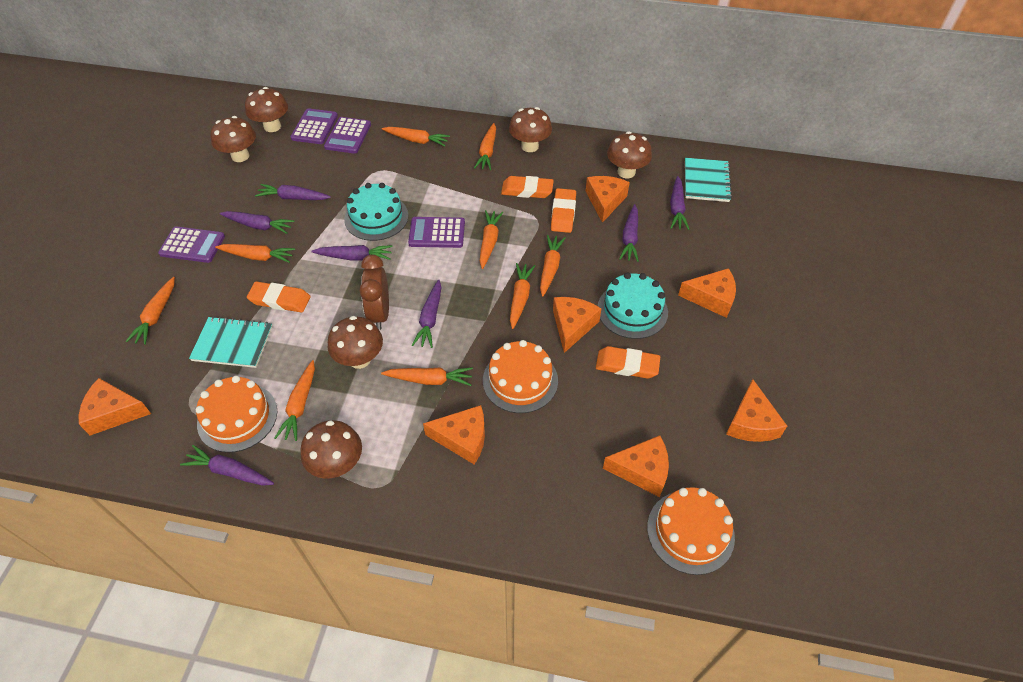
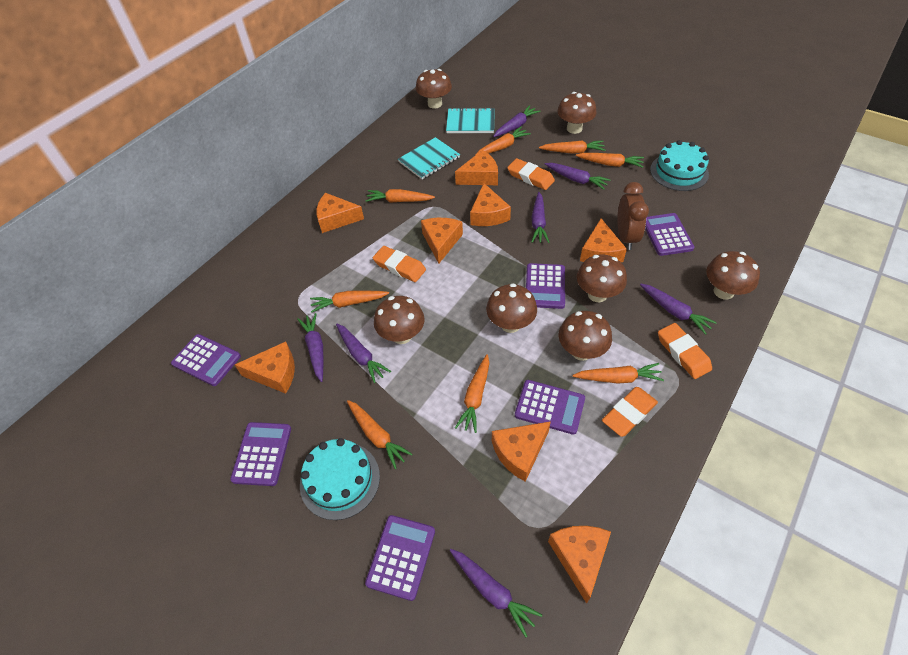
brown mushroom: 6 -> 7
orange cake: 3 -> 0
orange carrot: 9 -> 8
orange cheese: 7 -> 8
purple calculator: 4 -> 6

